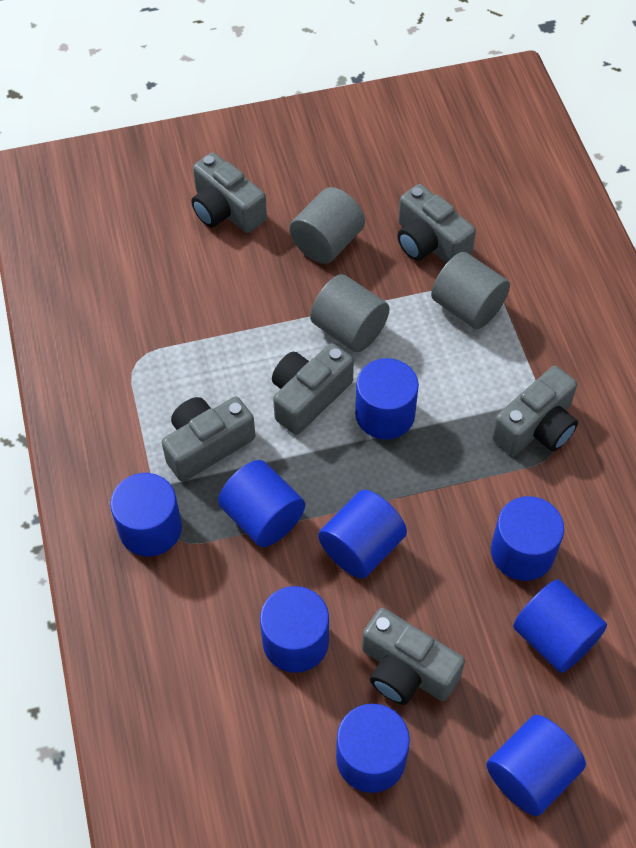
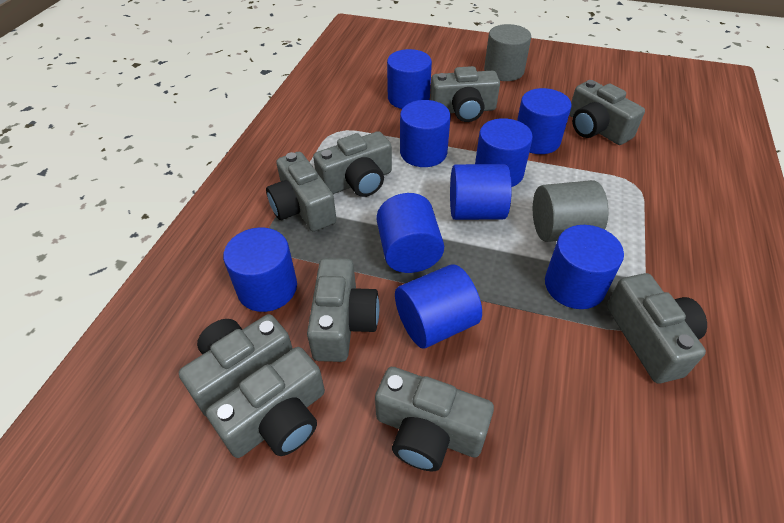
grey camera: 6 -> 9
grey cylinder: 3 -> 2

